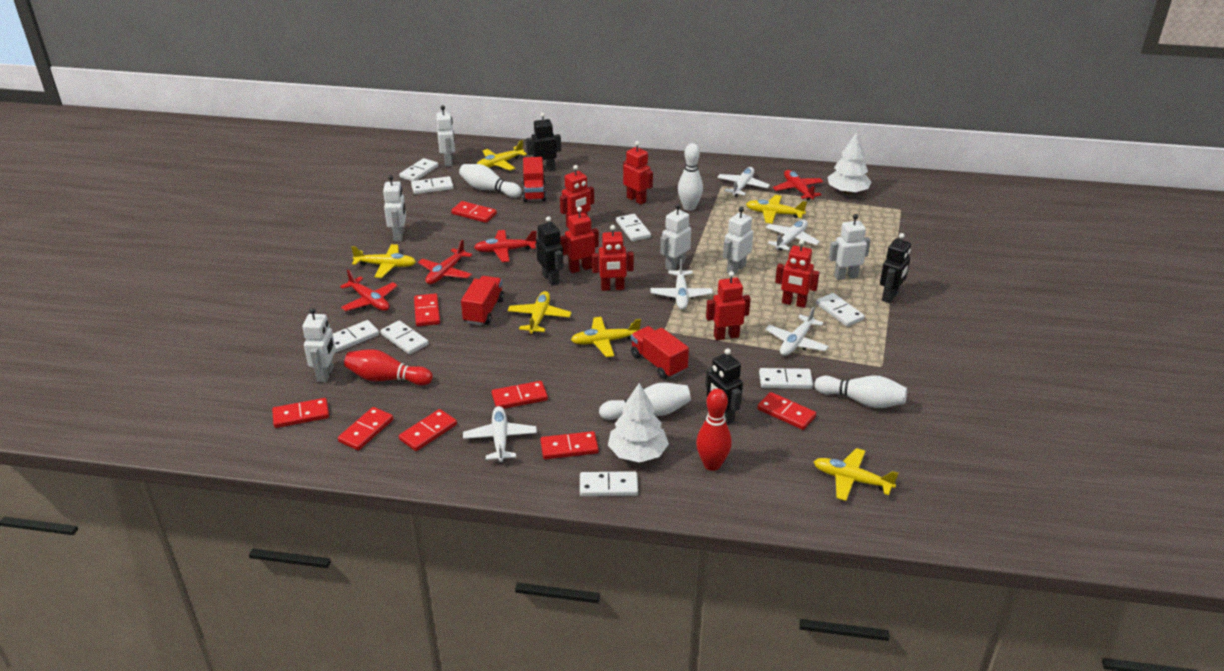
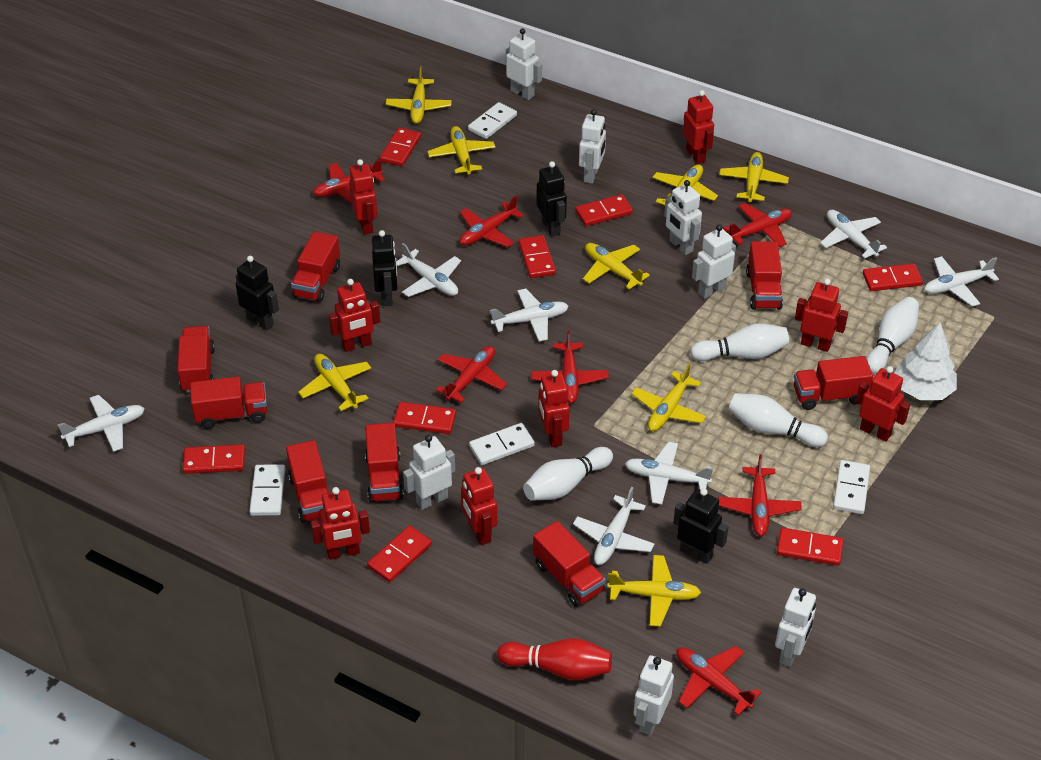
red bowling pin: 2 -> 1
red plane: 4 -> 7
red robot: 6 -> 8
red truck: 3 -> 8
white domino: 8 -> 4
white plane: 5 -> 7
white robot: 6 -> 7
white tree: 2 -> 1
yellow plane: 6 -> 8

